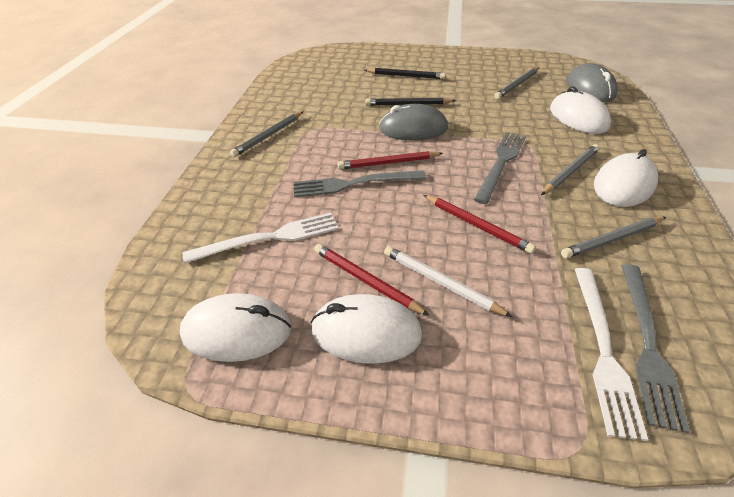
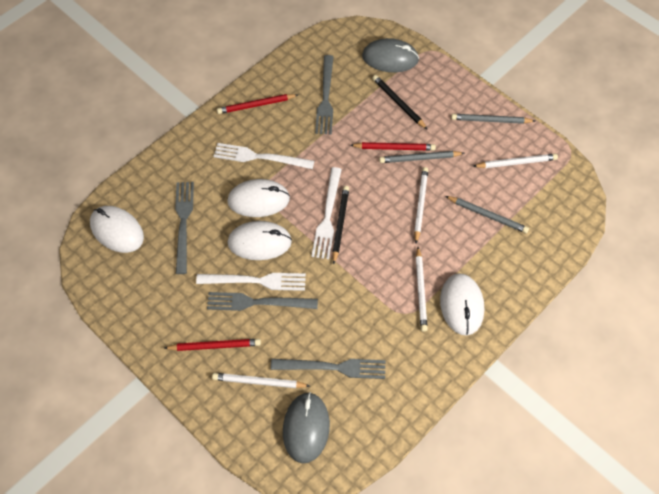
grey fork: 3 -> 4
grey pencil: 4 -> 3
white fork: 2 -> 3
white pencil: 1 -> 4

